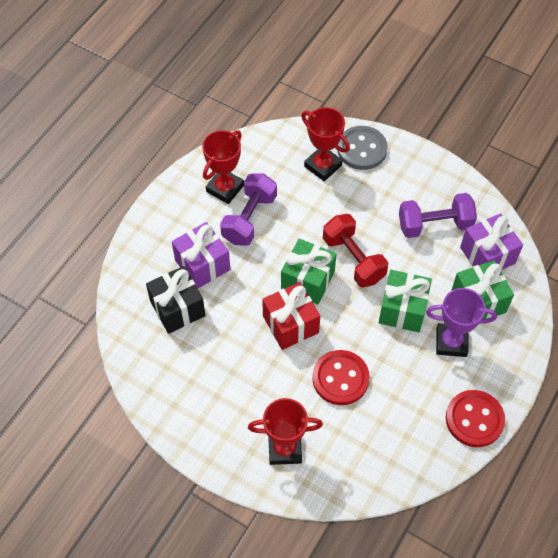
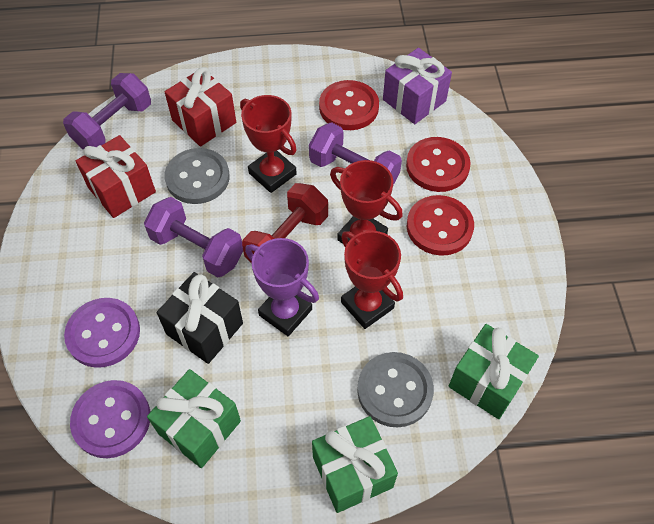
grey button: 1 -> 2
purple button: 0 -> 2
purple dumbbell: 2 -> 3
purple gift: 2 -> 1
red button: 2 -> 3
red gift: 1 -> 2

